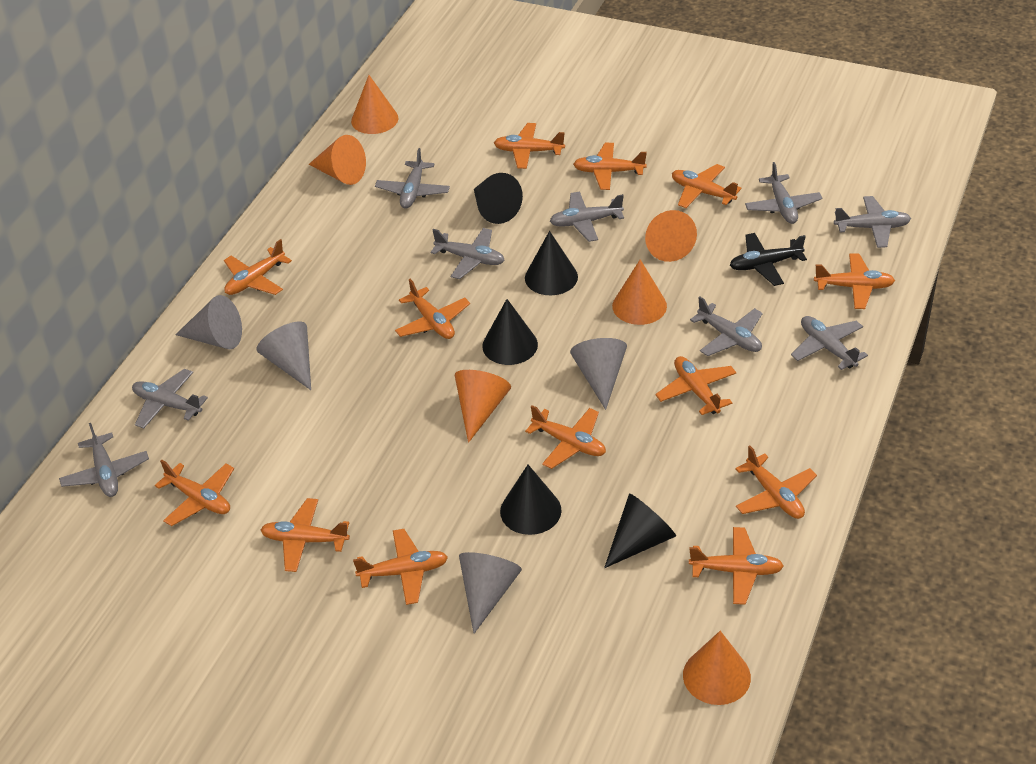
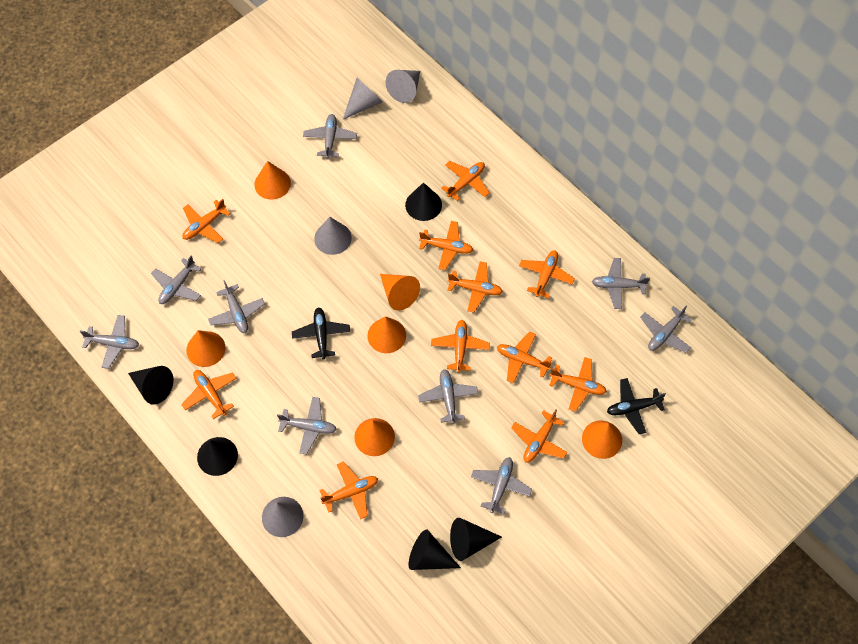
black plane: 1 -> 2
orange plane: 13 -> 11

